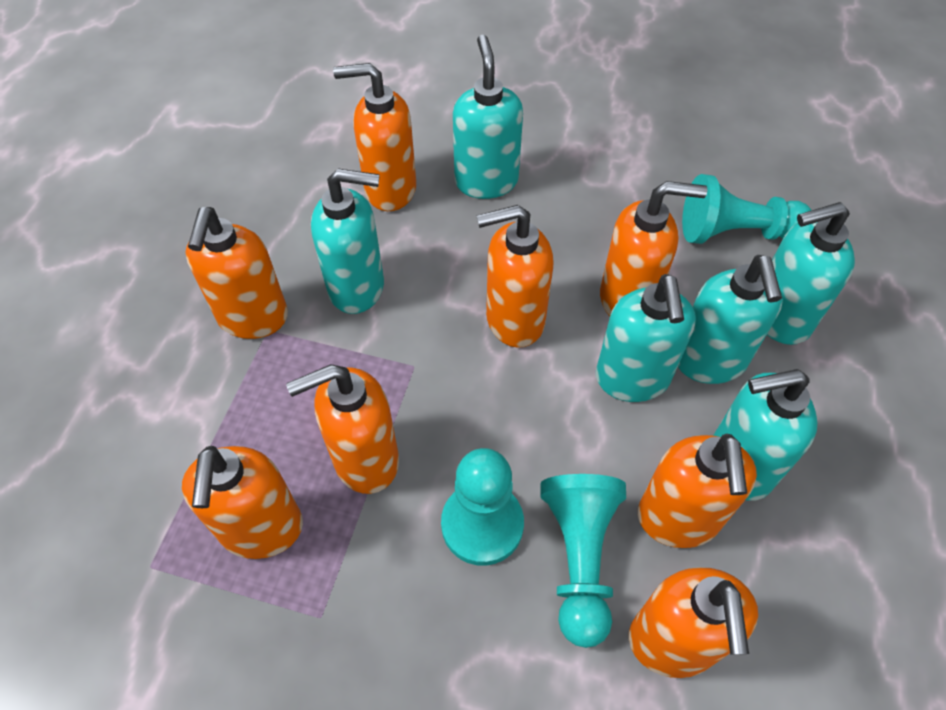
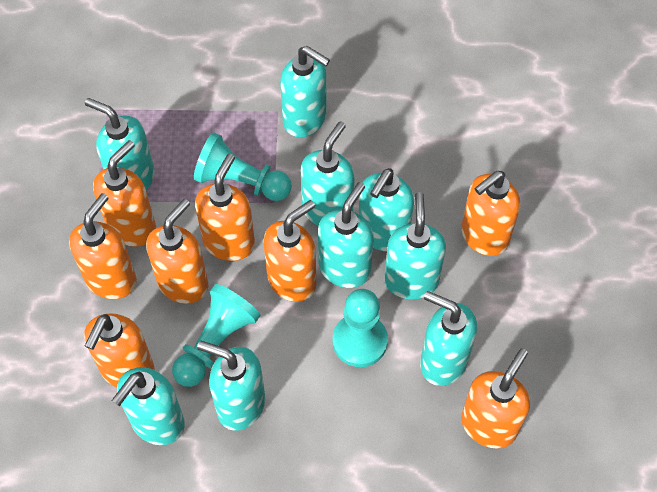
turquoise soap dispenser: 6 -> 9

